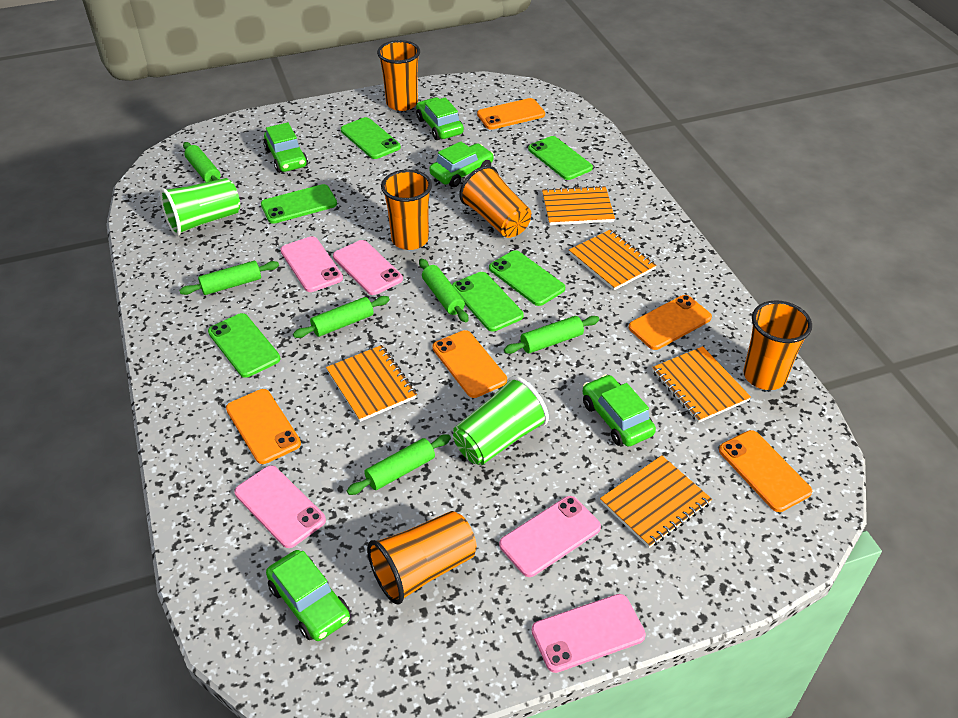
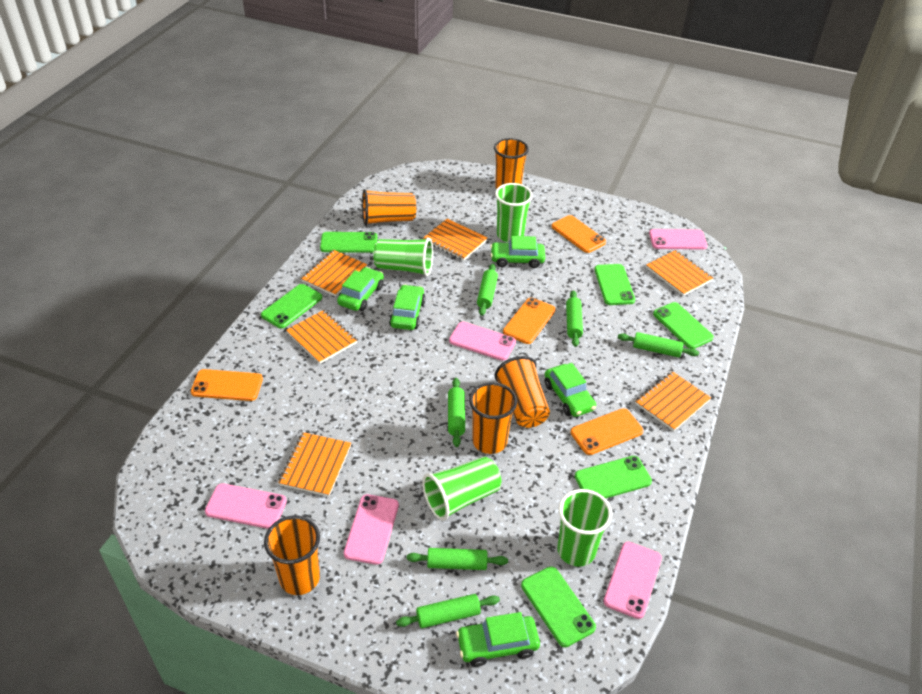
green cup: 2 -> 4
orange notebook: 5 -> 6
orange phone: 5 -> 4

